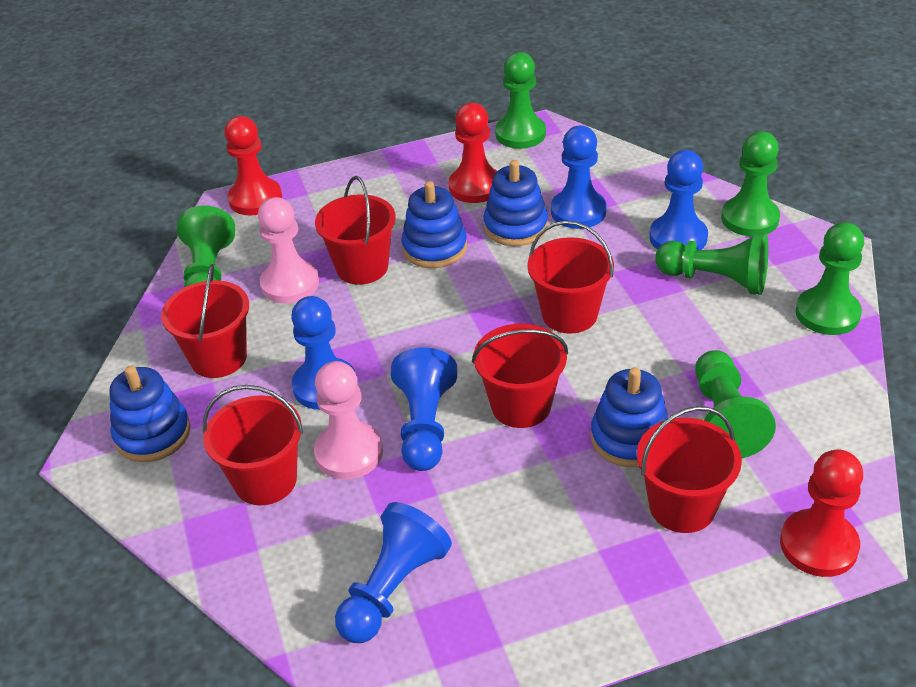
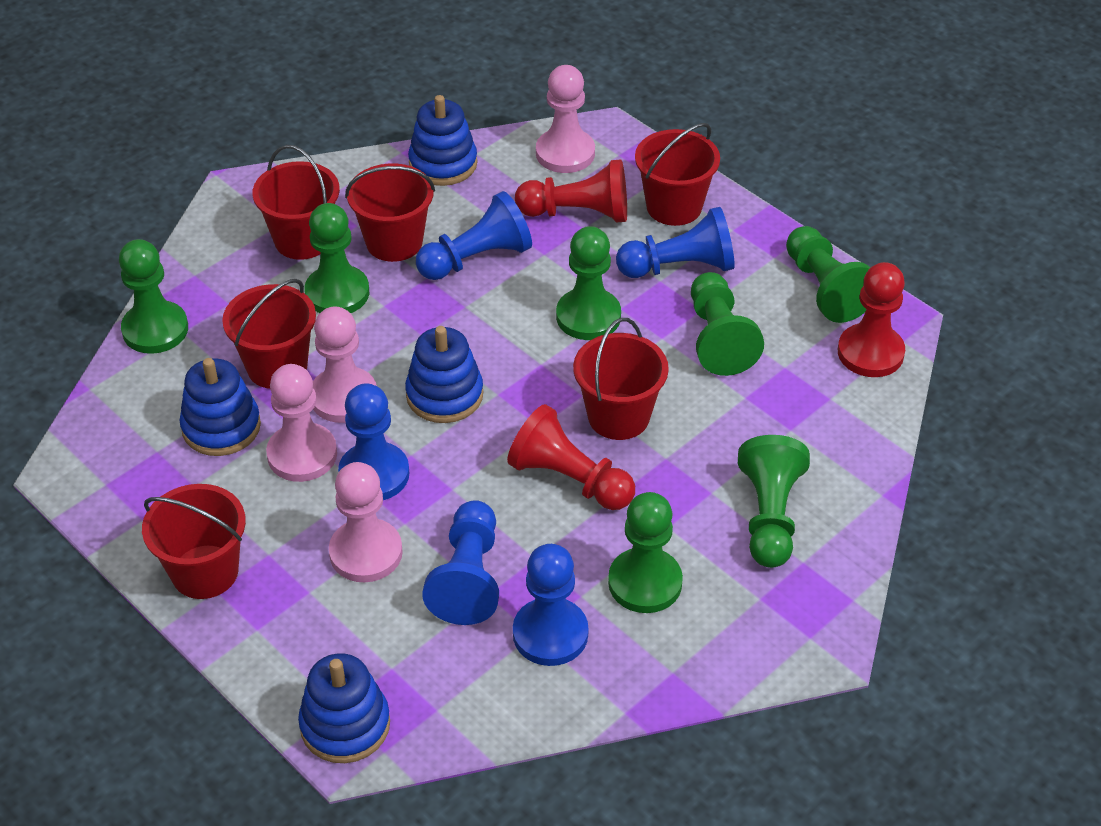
green pawn: 6 -> 7
pink pawn: 2 -> 4

